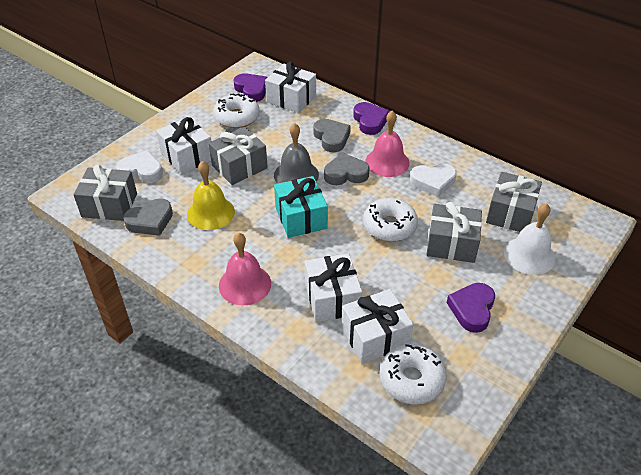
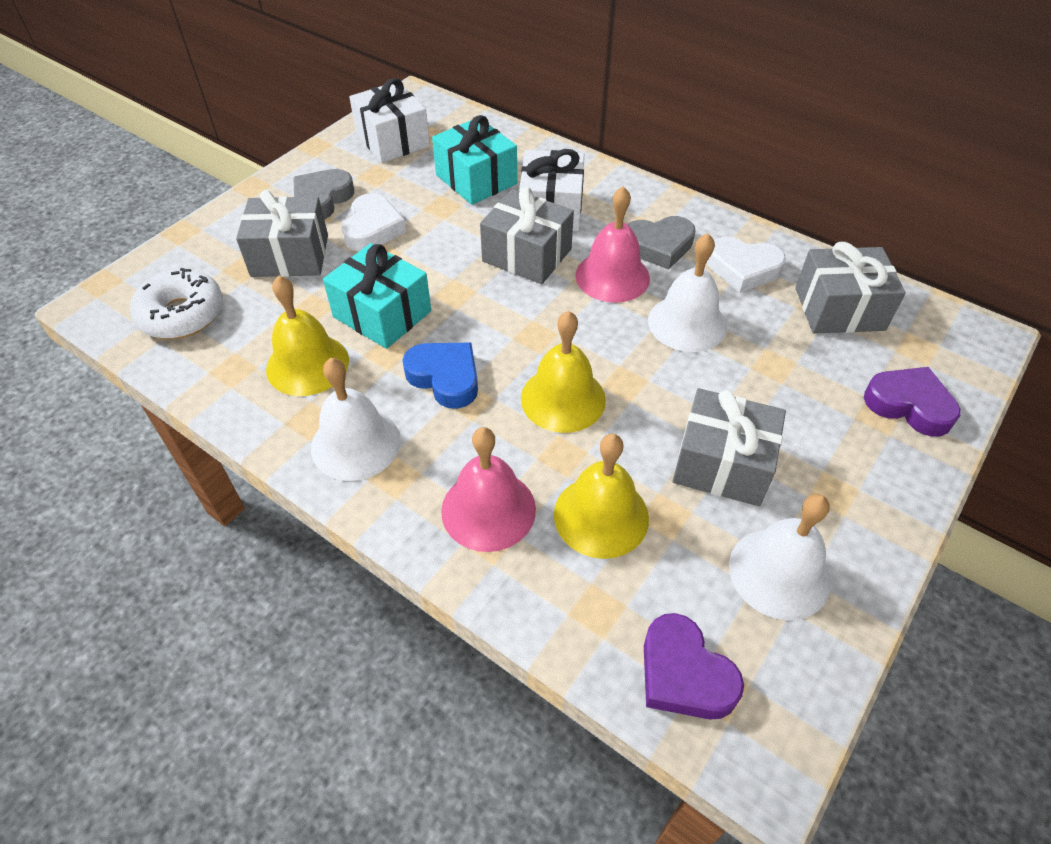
blue heart: 0 -> 1
grey bell: 1 -> 0
grey heart: 3 -> 2
purple heart: 3 -> 2
turquoise gift: 1 -> 2
white bell: 1 -> 3
white donut: 3 -> 1
white gift: 4 -> 2
yellow bell: 1 -> 3

